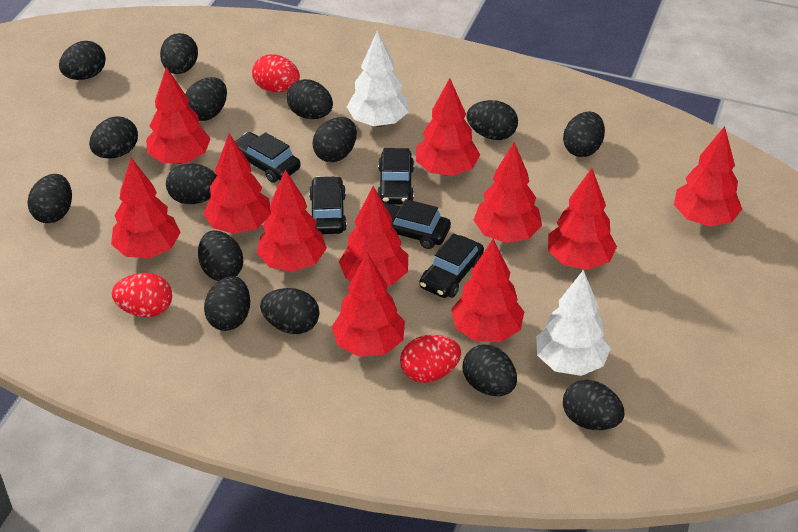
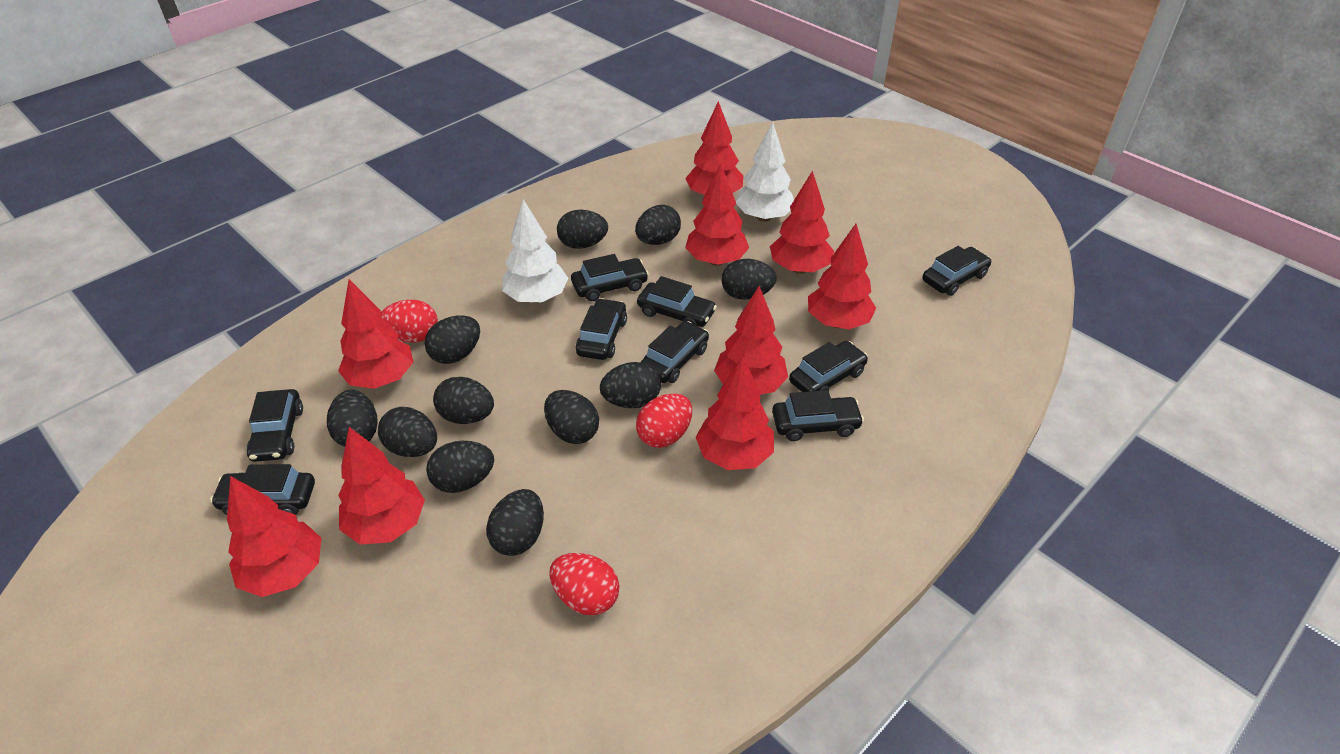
black car: 5 -> 9
black egg: 15 -> 11
red tree: 11 -> 9

